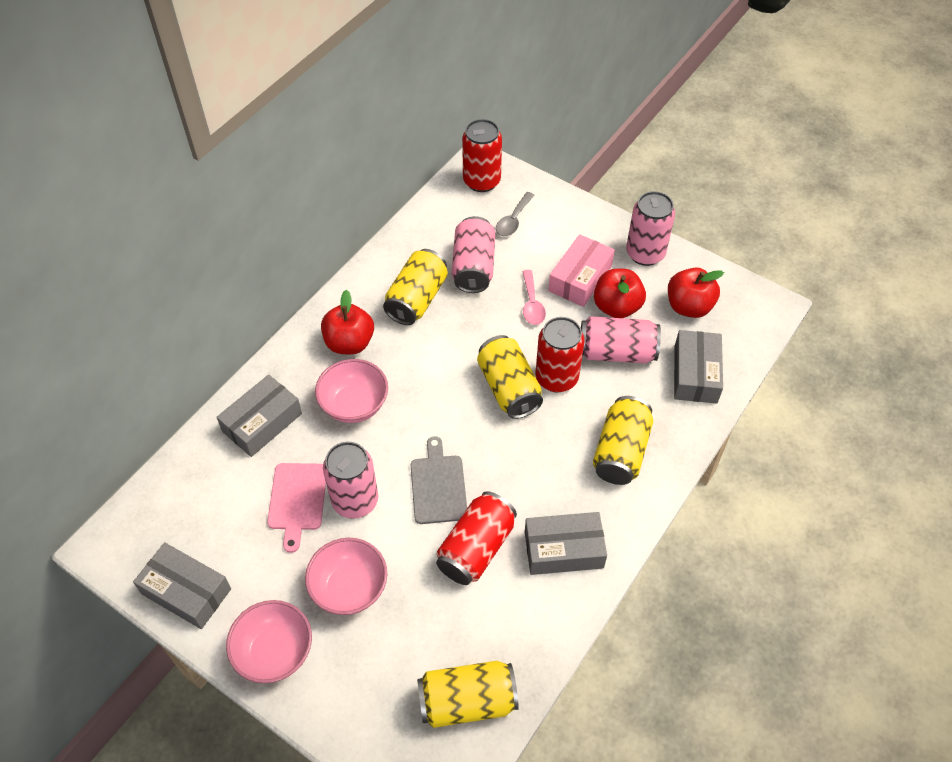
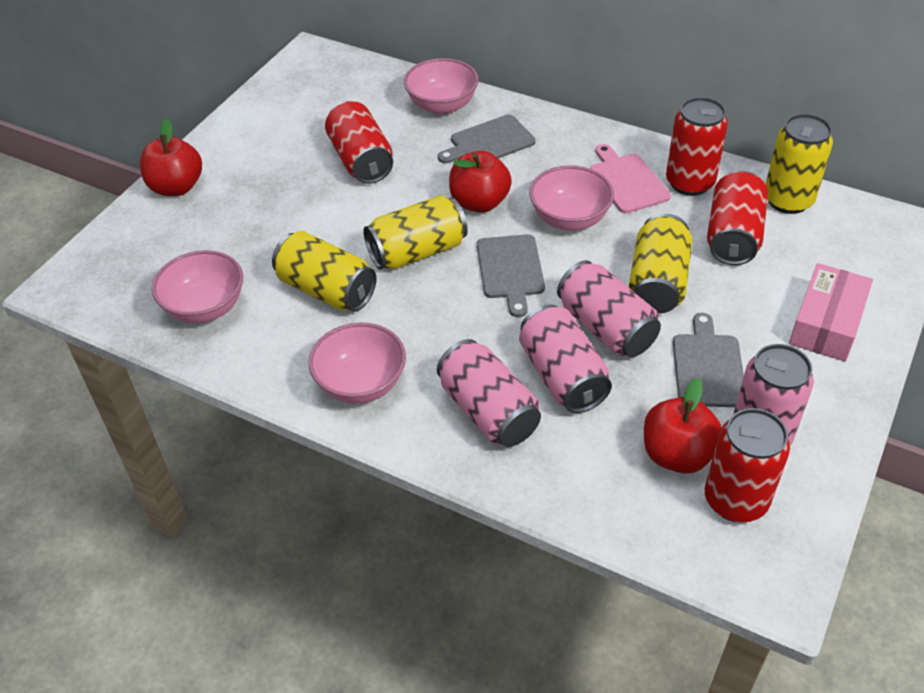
grey box: 4 -> 0
grey cutting board: 1 -> 3
grey spoon: 1 -> 0
pink bowl: 3 -> 4
pink spoon: 1 -> 0
red can: 3 -> 4

